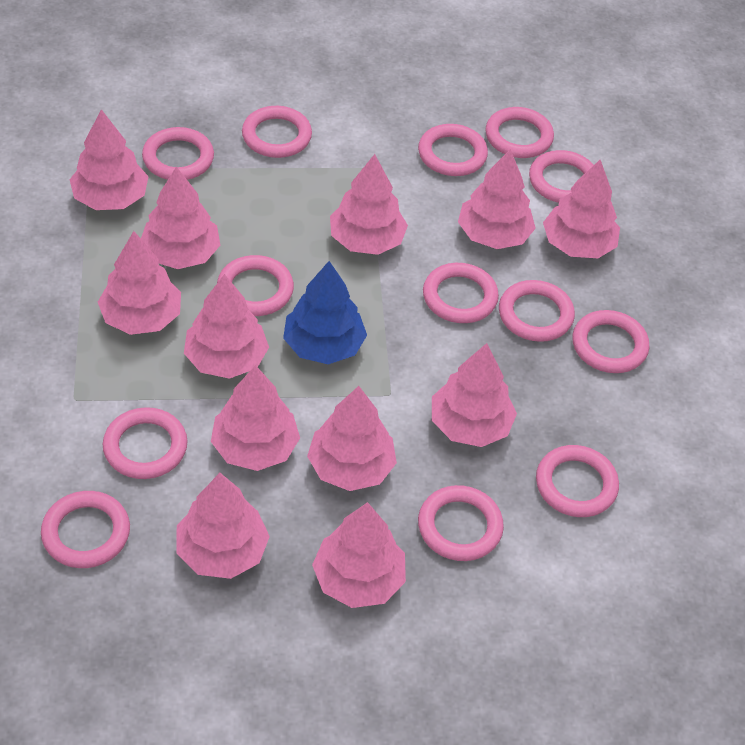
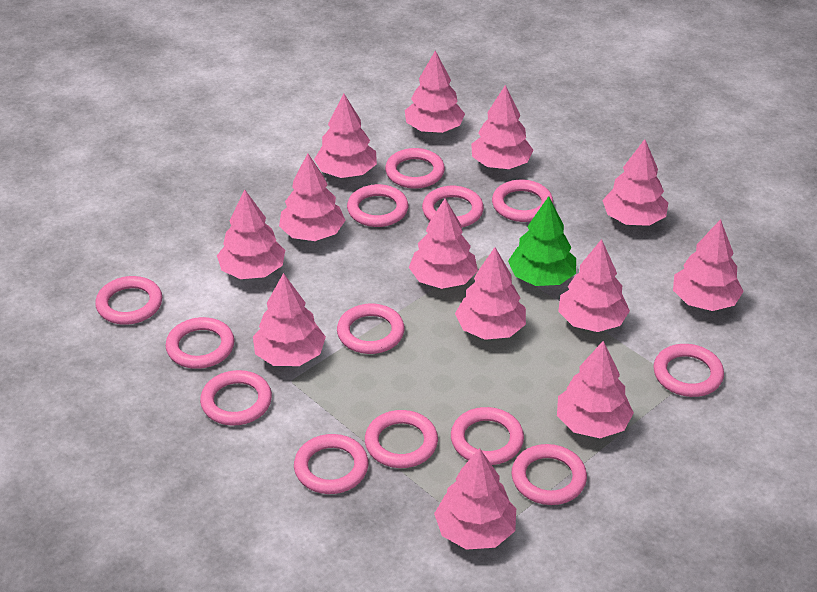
blue tree: 1 -> 0
green tree: 0 -> 1
pink tree: 12 -> 13

